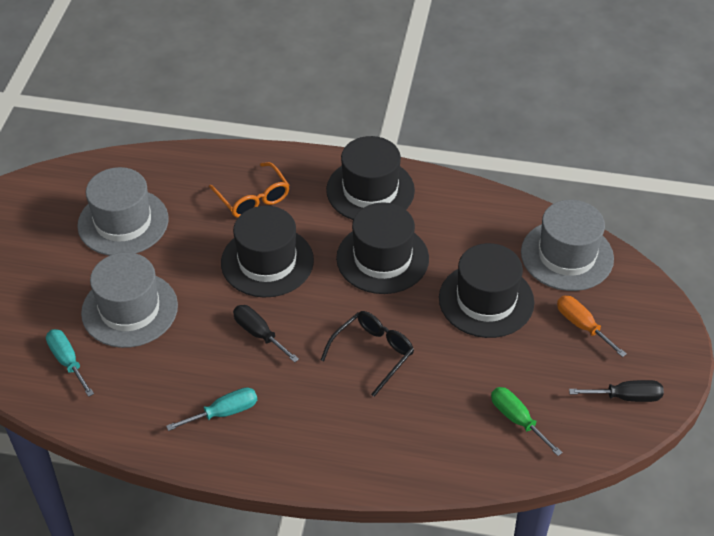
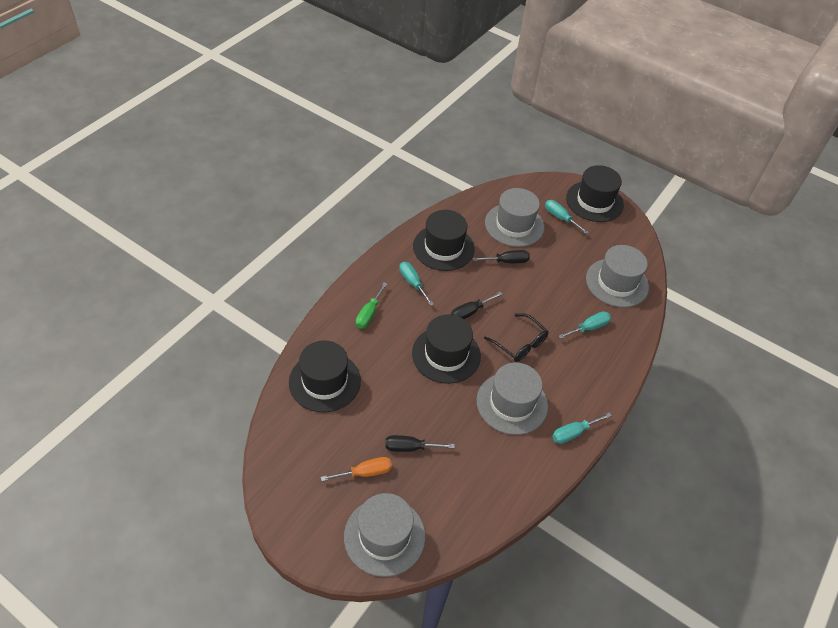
black screwdriver: 2 -> 3
grey hat: 3 -> 4
orange glasses: 1 -> 0
turquoise screwdriver: 2 -> 4

